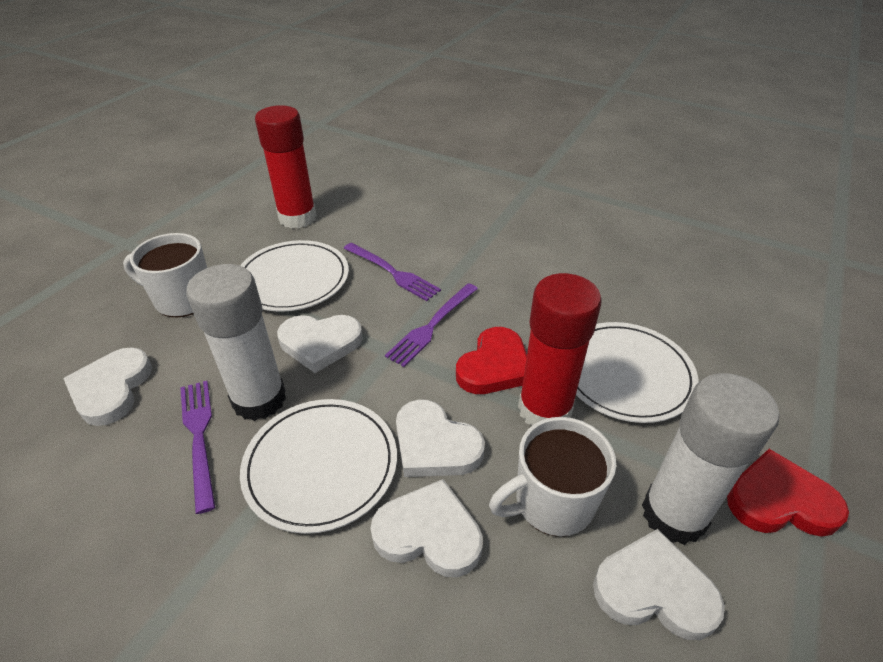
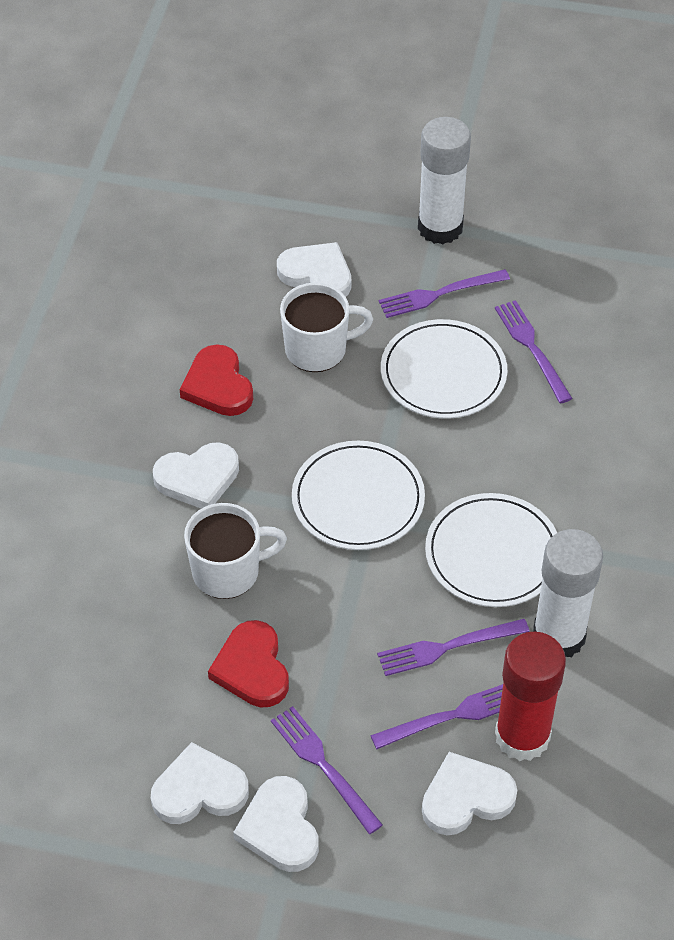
purple fork: 3 -> 5
red glue stick: 2 -> 1

